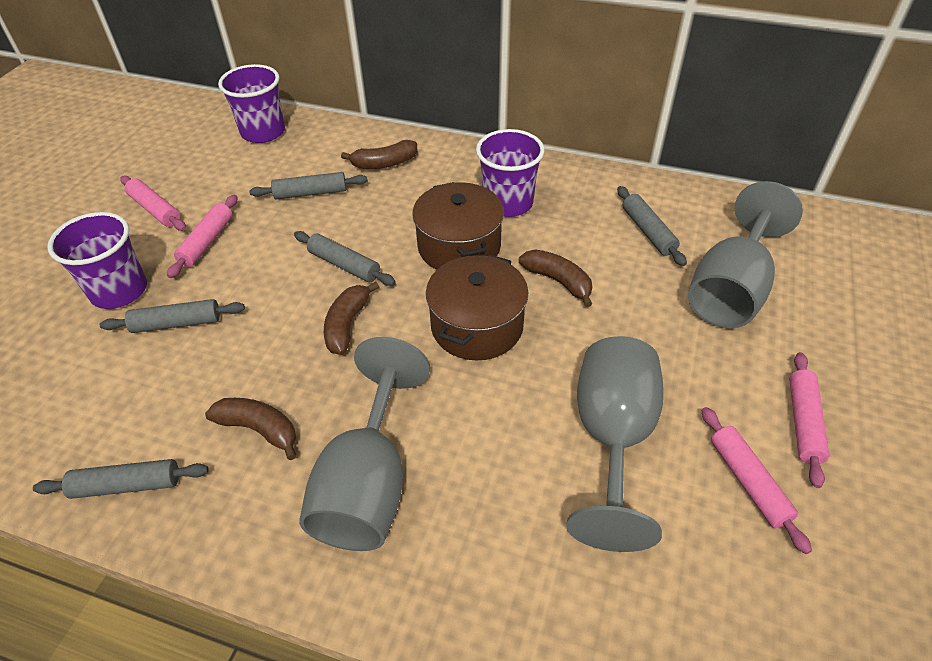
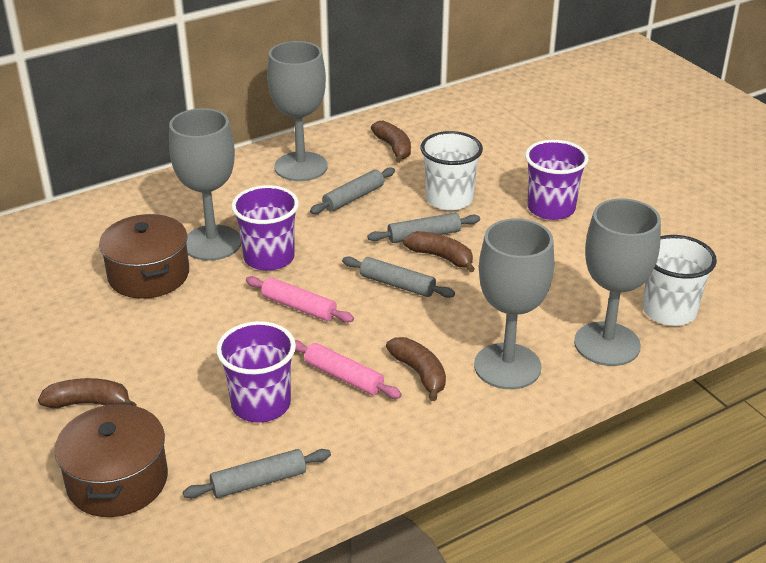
grey goblet: 3 -> 4
grey rolling pin: 5 -> 4
pink rolling pin: 4 -> 2
white cup: 0 -> 2

